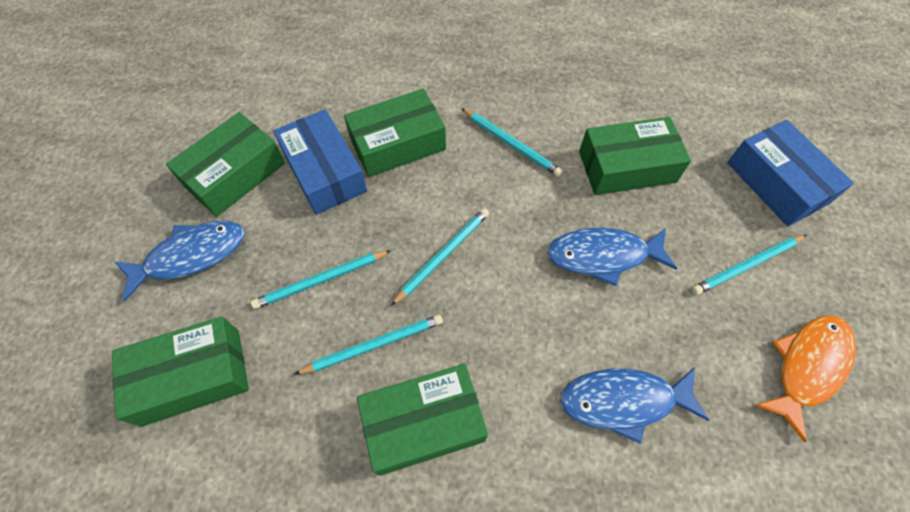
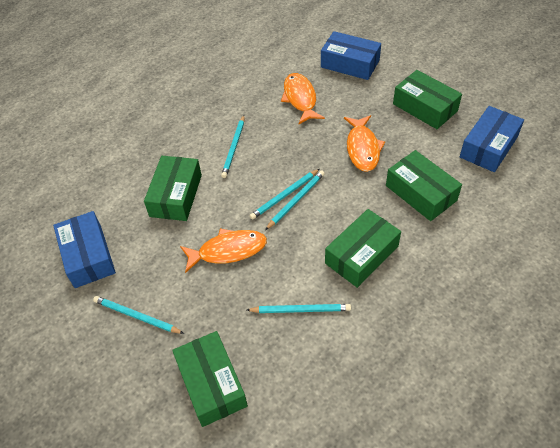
blue box: 2 -> 3
blue fish: 3 -> 0
orange fish: 1 -> 3

